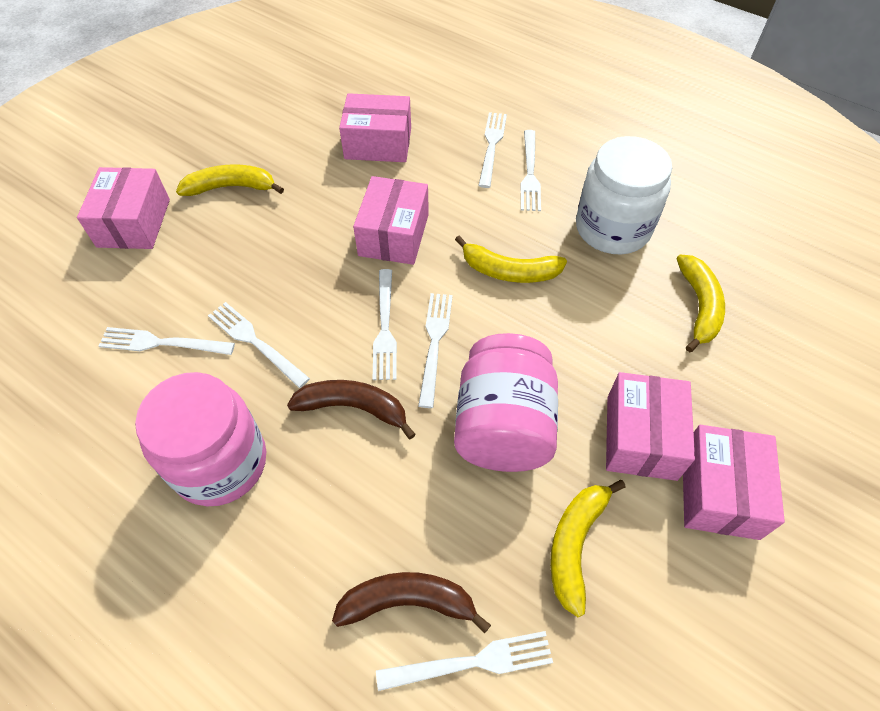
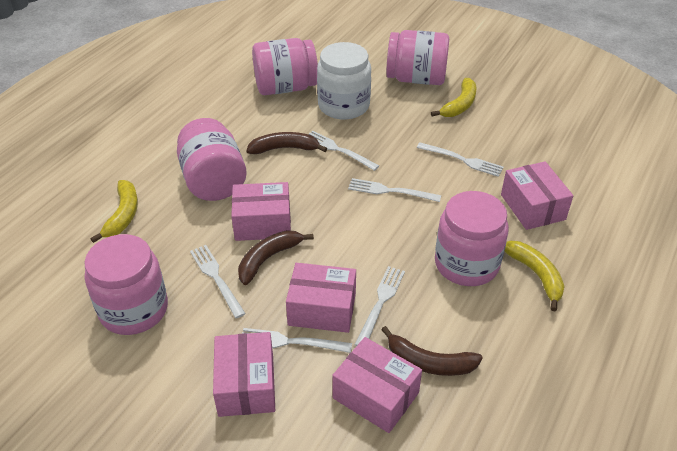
brown banana: 2 -> 3
pink jar: 2 -> 5
white fork: 7 -> 6
yellow banana: 4 -> 3

